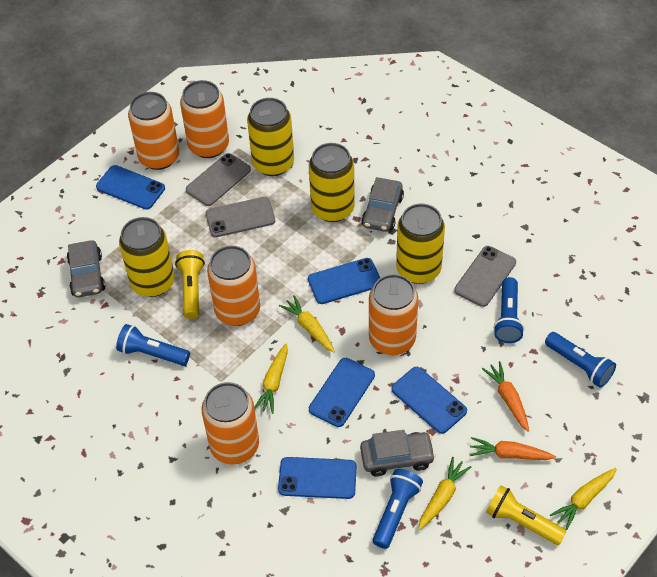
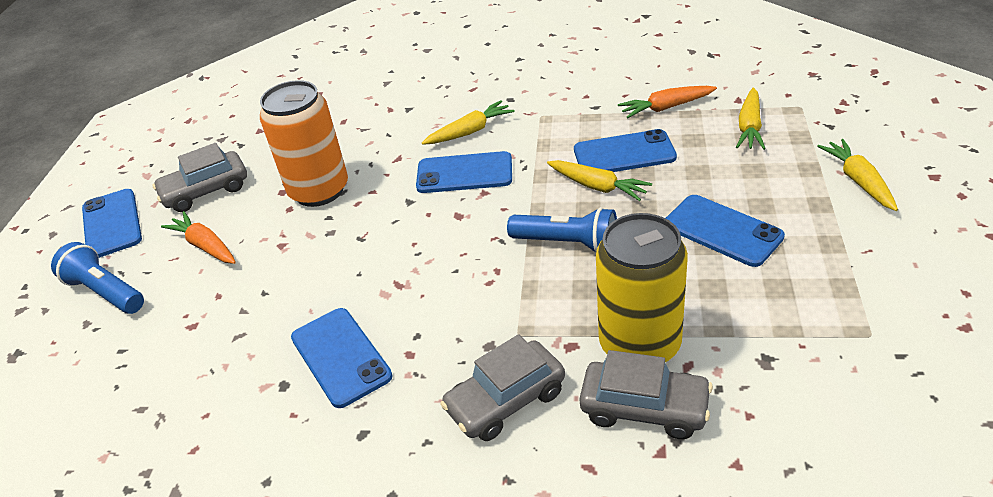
blue flashlight: 4 -> 2
grey phone: 3 -> 0
orange can: 5 -> 1
yellow can: 4 -> 1
yellow flashlight: 2 -> 0

